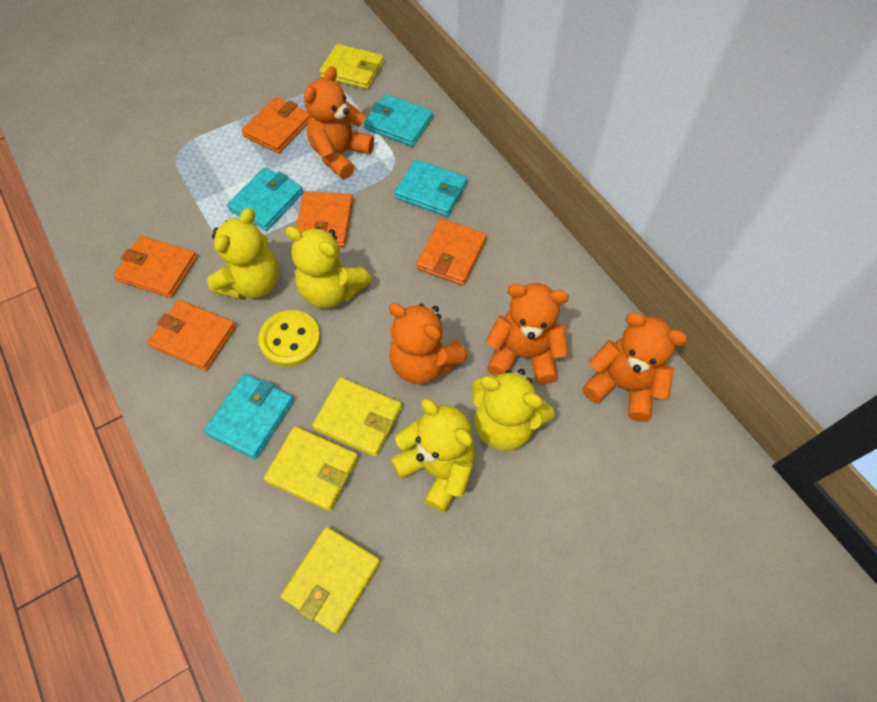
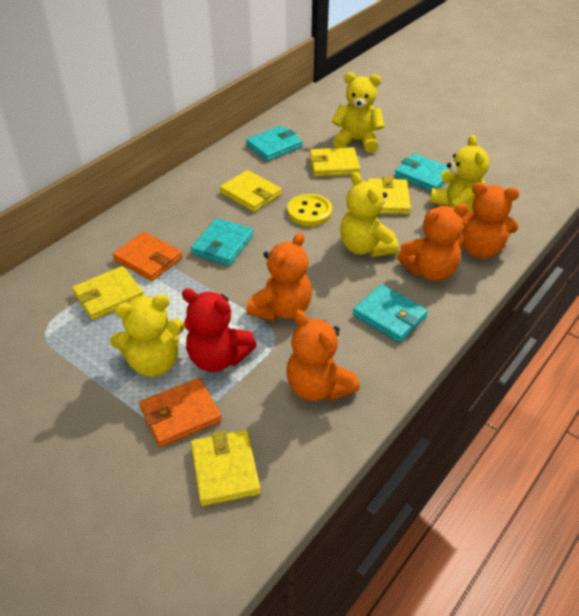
orange wallet: 5 -> 2
red teddy bear: 0 -> 1
yellow wallet: 4 -> 5

